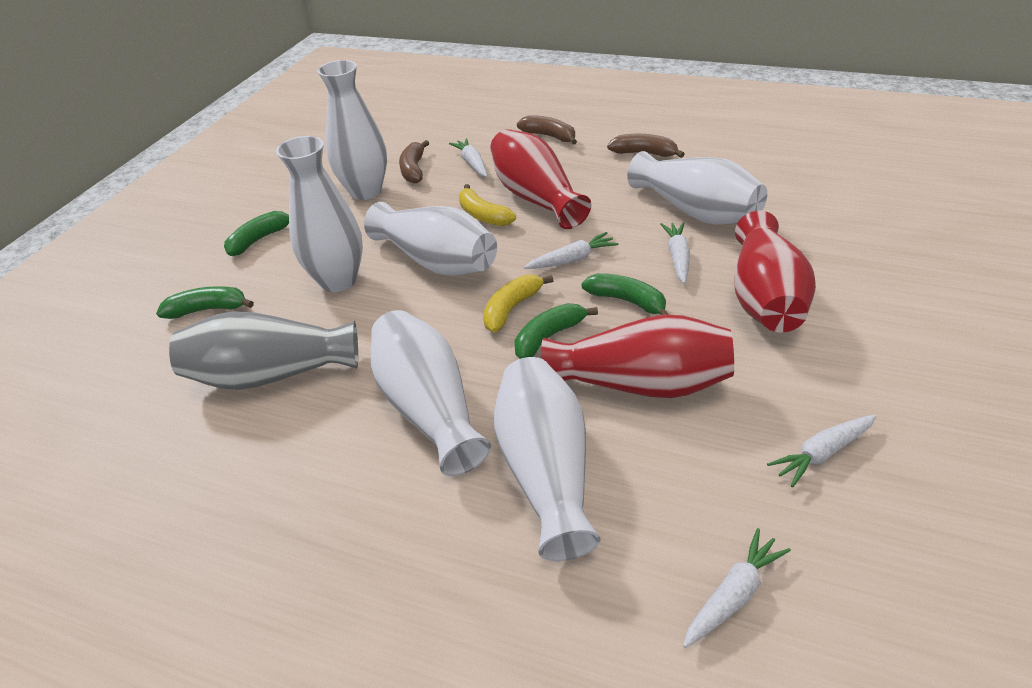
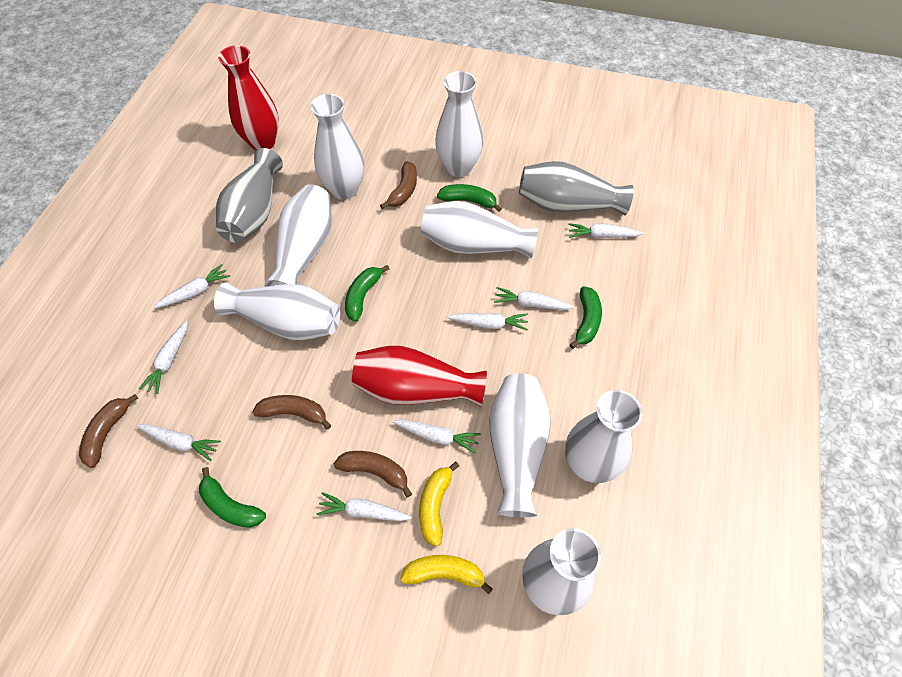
brown banana: 3 -> 4
grey vase: 1 -> 2
red vase: 3 -> 2
white carrot: 5 -> 8
white vase: 6 -> 8

